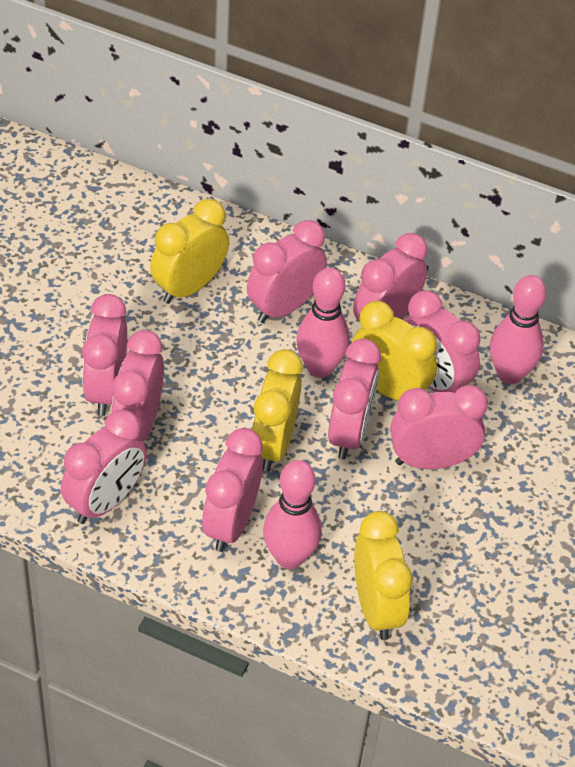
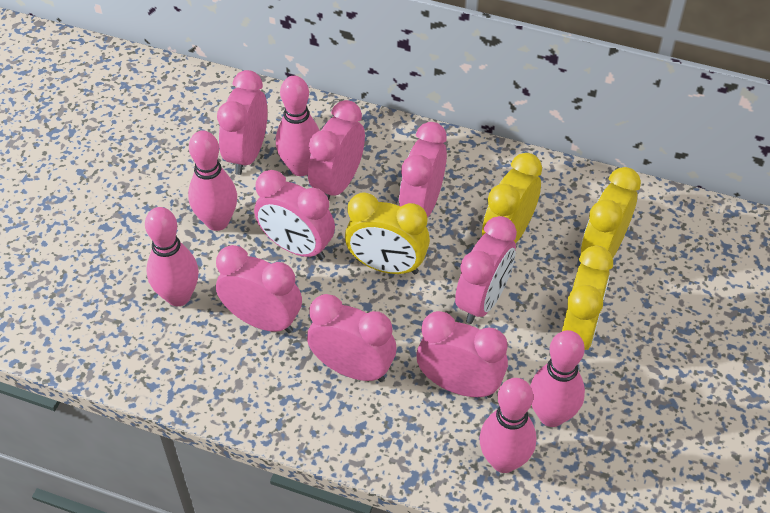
pink bowling pin: 3 -> 5
pink clock: 9 -> 8

